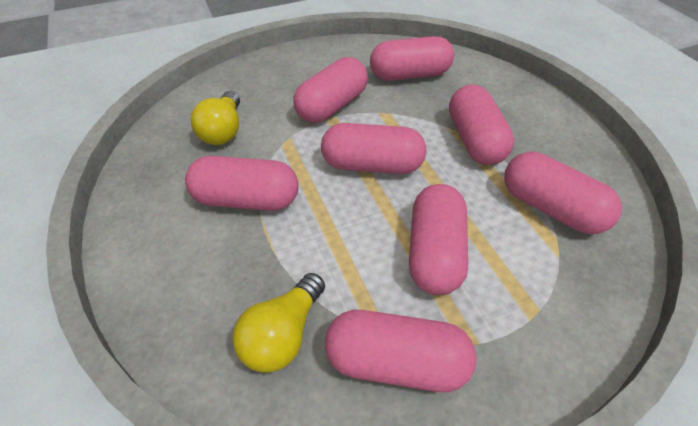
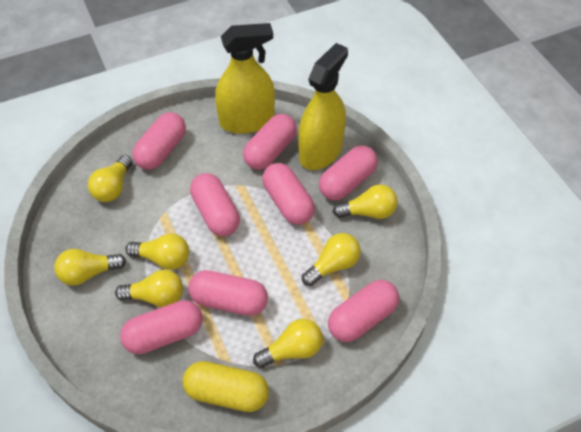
yellow capsule: 0 -> 1
yellow light bulb: 2 -> 7
yellow spray bottle: 0 -> 2

